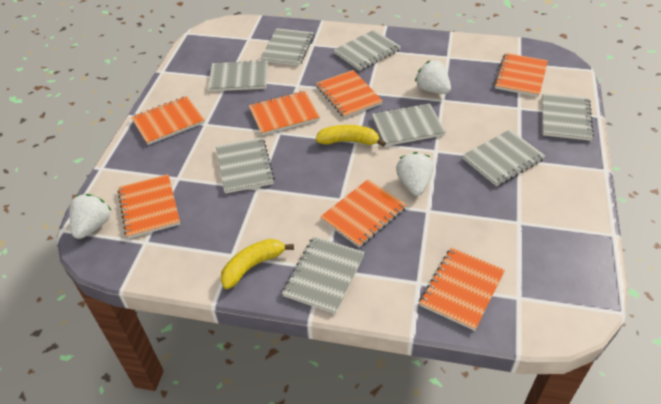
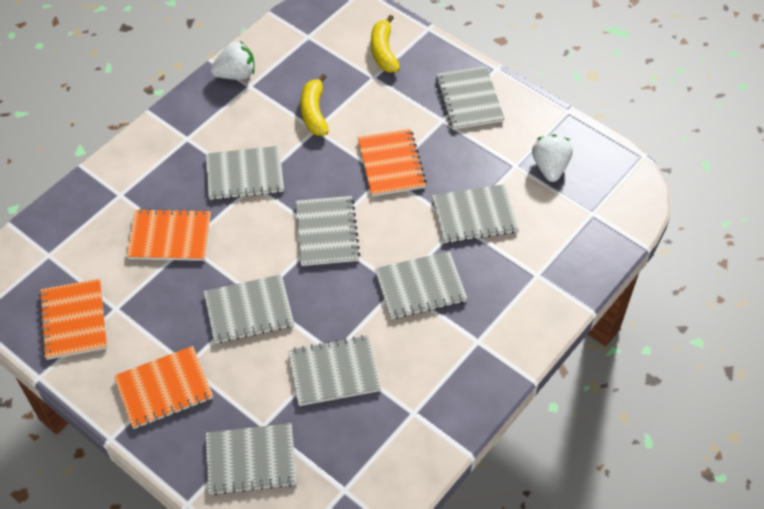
orange notebook: 7 -> 4
white strawberry: 3 -> 2

